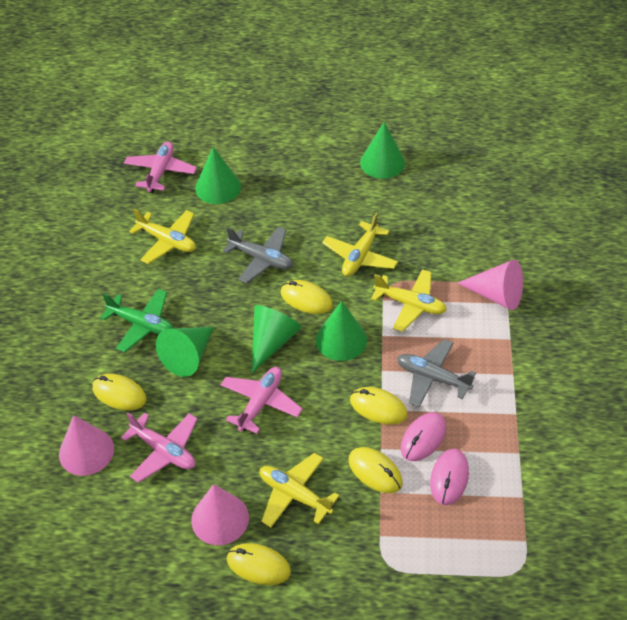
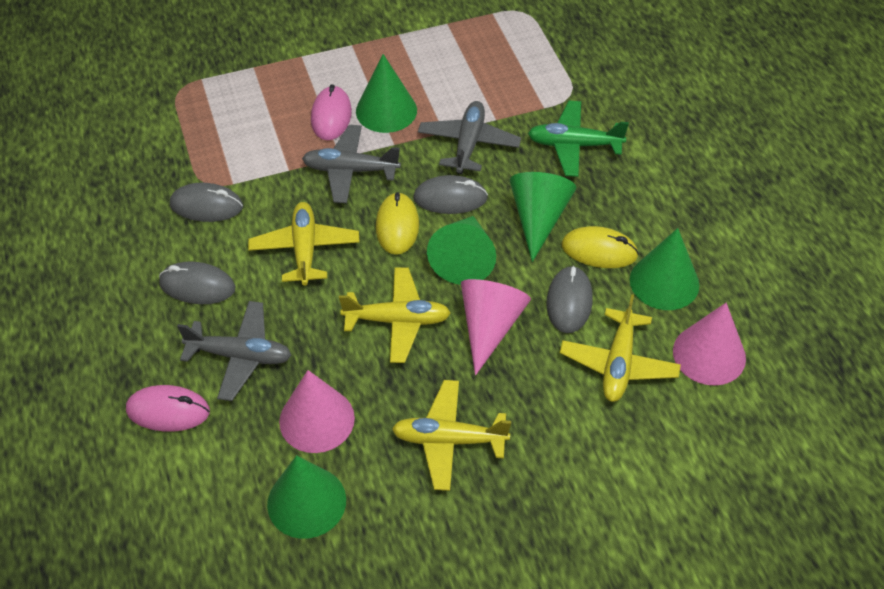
grey mouse: 0 -> 4
grey plane: 2 -> 3
pink plane: 3 -> 0
yellow mouse: 5 -> 2

